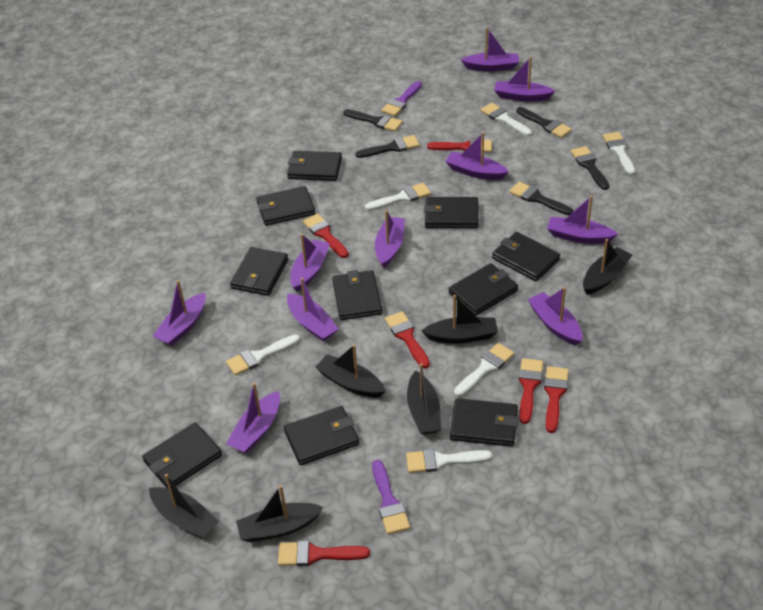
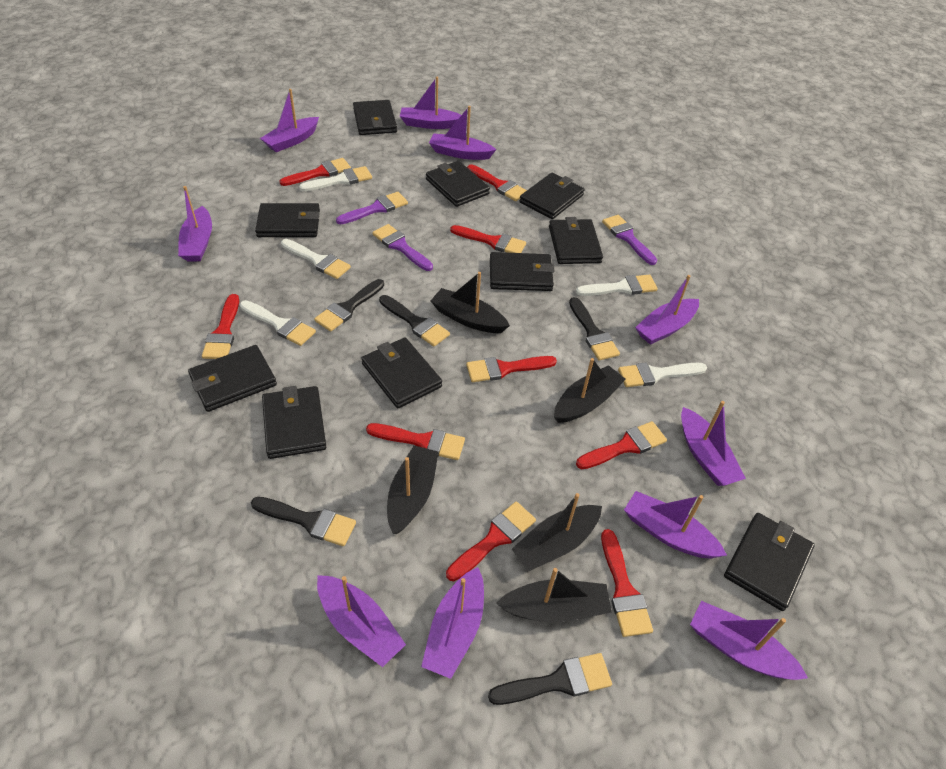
black boat: 6 -> 5
purple brush: 2 -> 3
red brush: 6 -> 9
white brush: 6 -> 5

